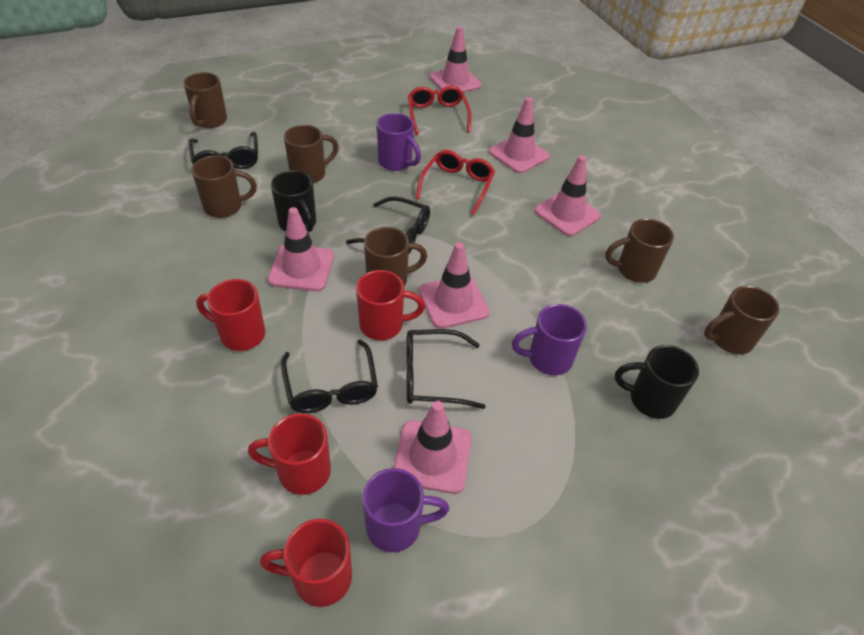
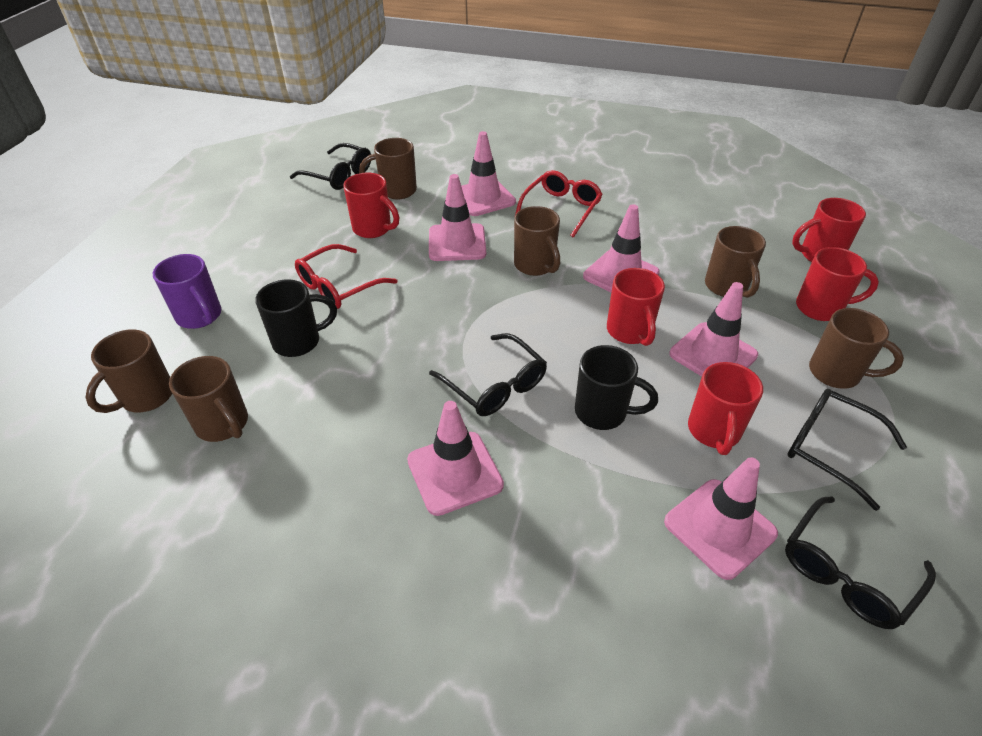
purple mug: 3 -> 1
red mug: 4 -> 5

